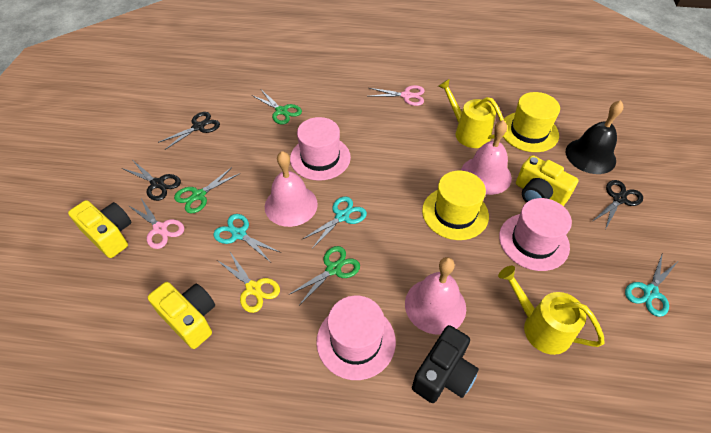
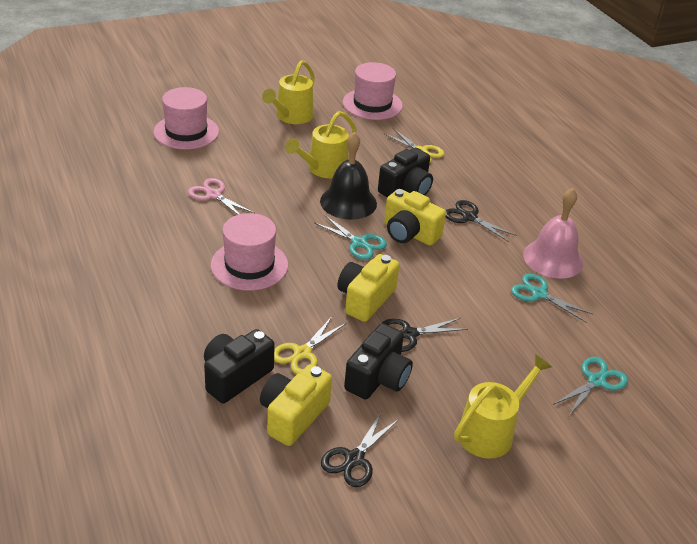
black camera: 1 -> 3
green scissors: 3 -> 0
pink bell: 3 -> 1
pink scissors: 2 -> 1
yellow hat: 2 -> 0
yellow scissors: 1 -> 2
yellow watering can: 2 -> 3

